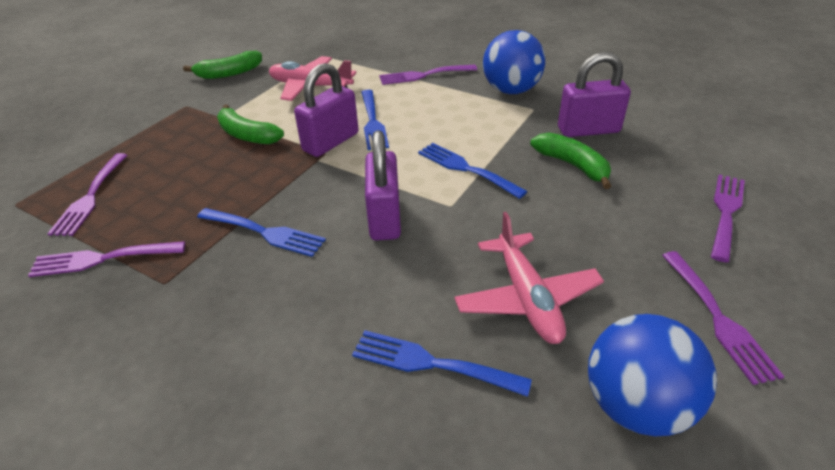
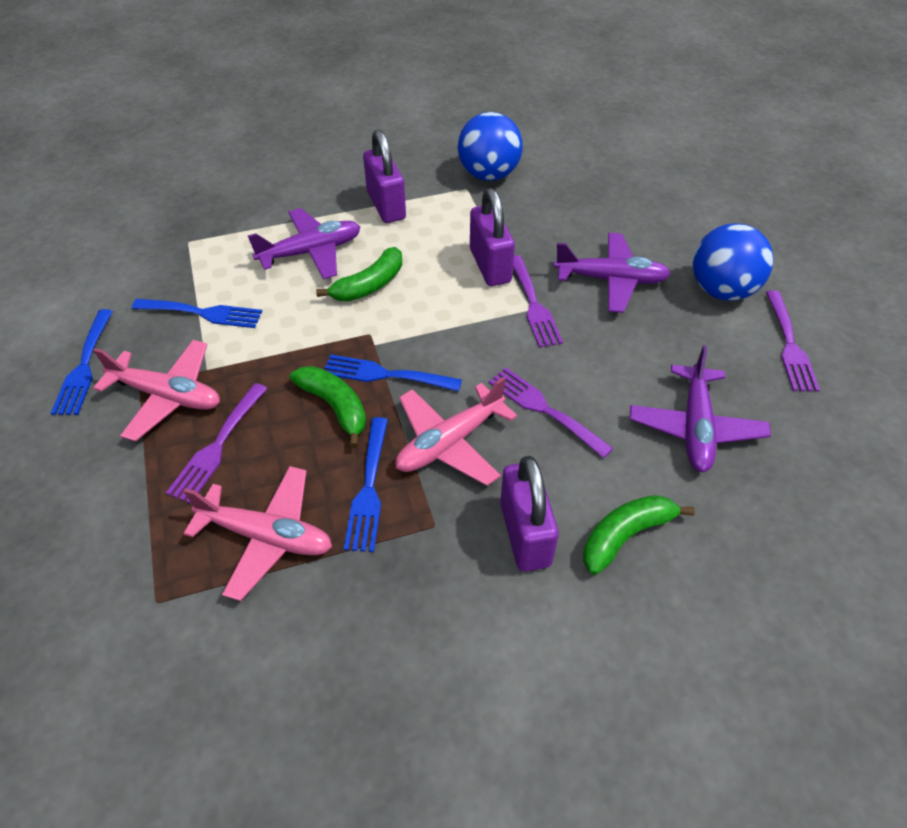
pink plane: 2 -> 3
purple fork: 5 -> 4
purple plane: 0 -> 3

